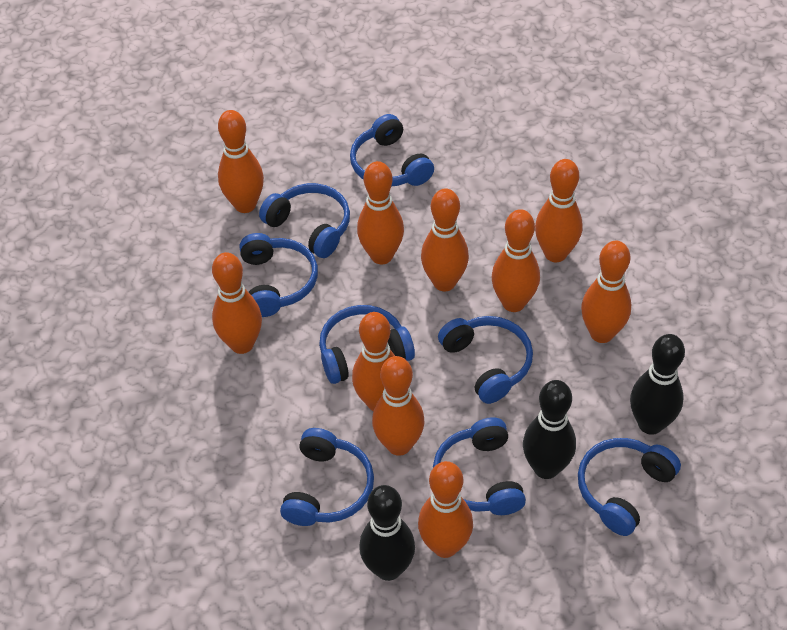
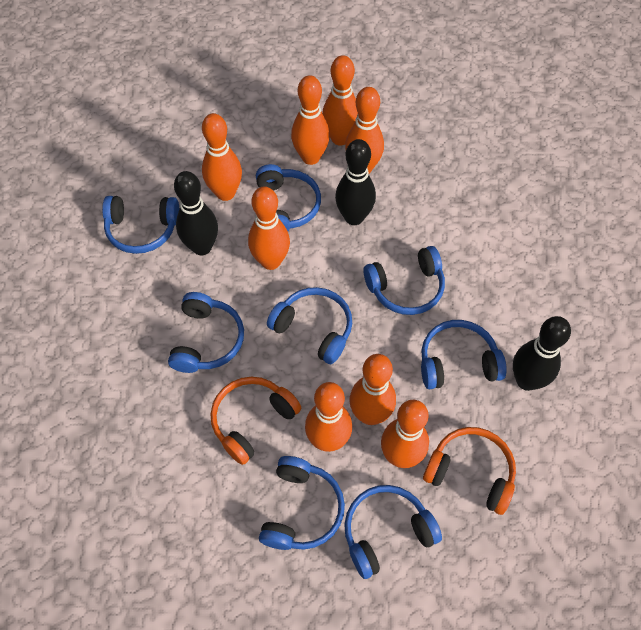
orange bowling pin: 10 -> 8
orange headphones: 0 -> 2

